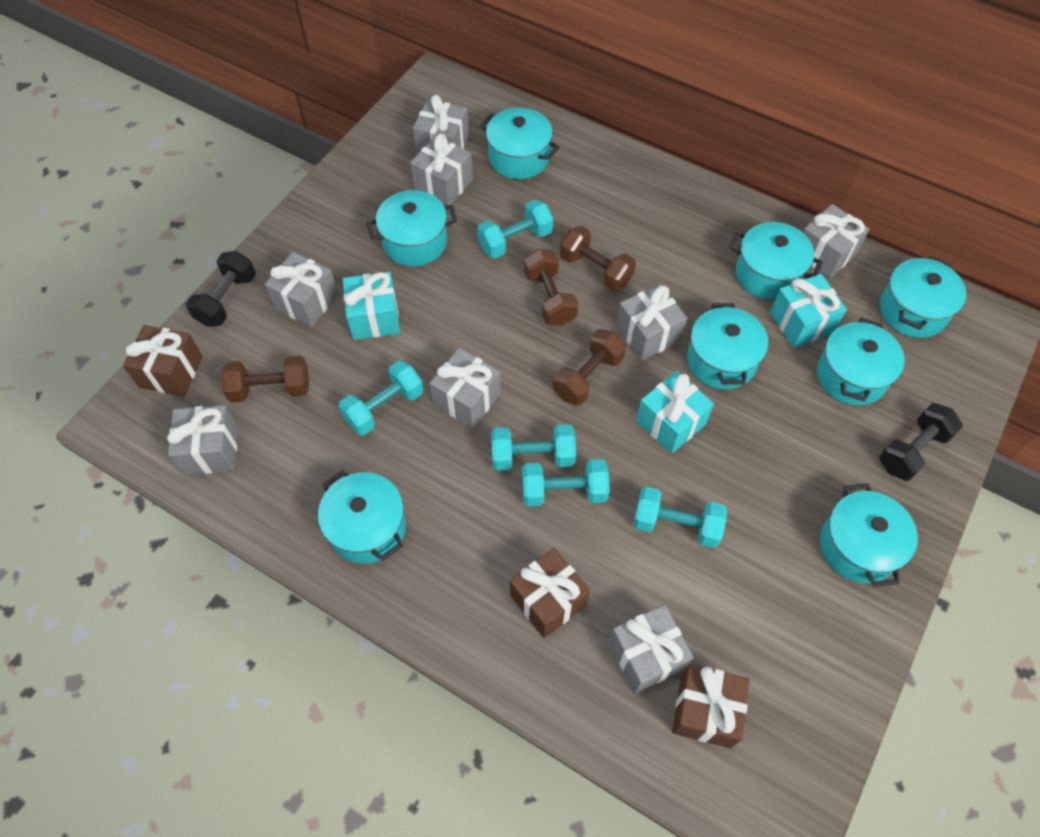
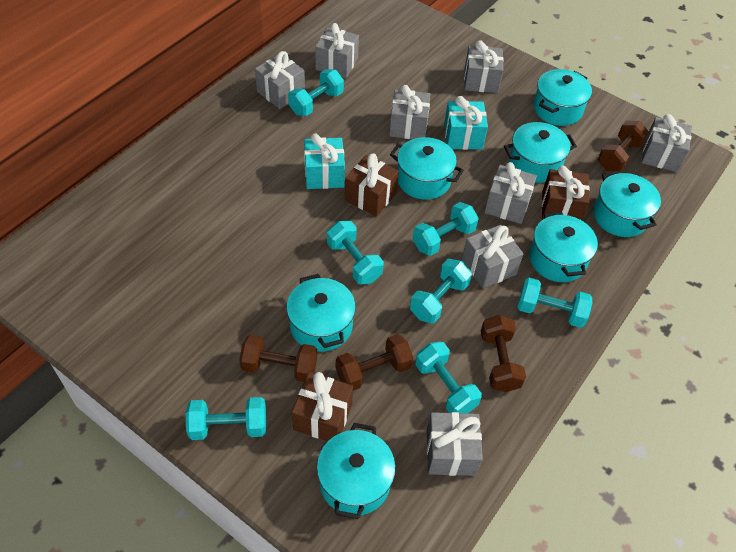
black dumbbell: 2 -> 0
turquoise dumbbell: 5 -> 7
turquoise gift: 3 -> 2
turquoise pot: 8 -> 7

